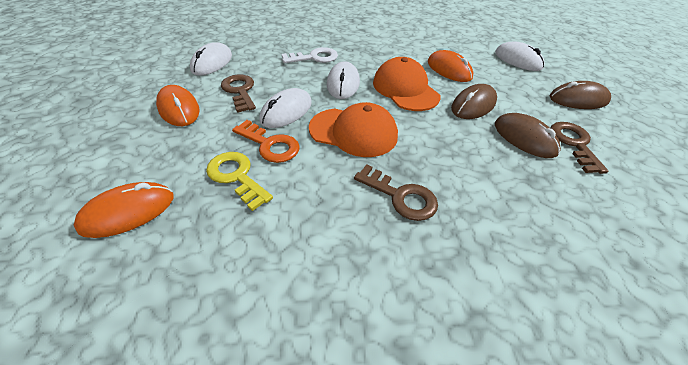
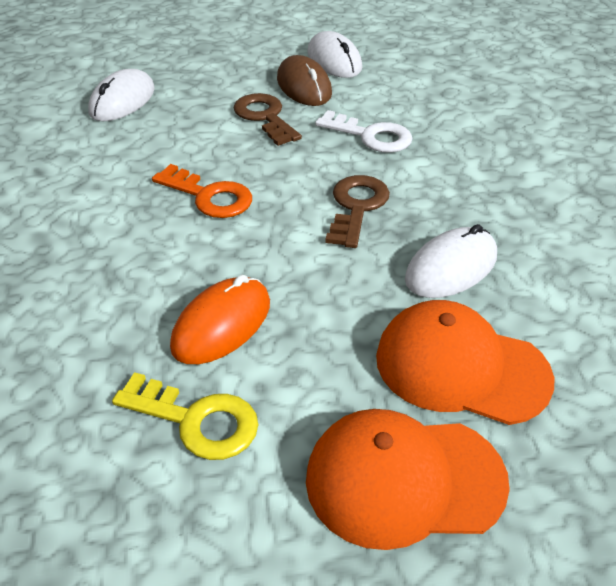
brown key: 3 -> 2
brown mouse: 3 -> 1
orange mouse: 3 -> 1
white mouse: 4 -> 3

